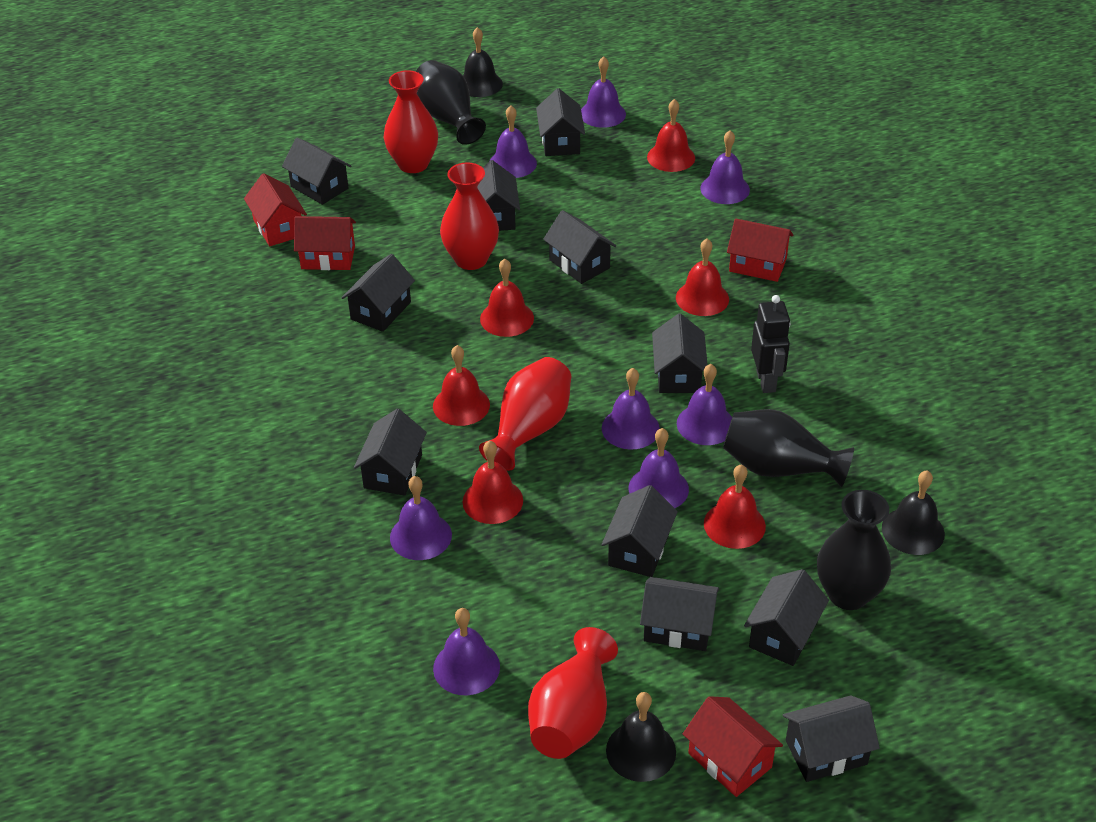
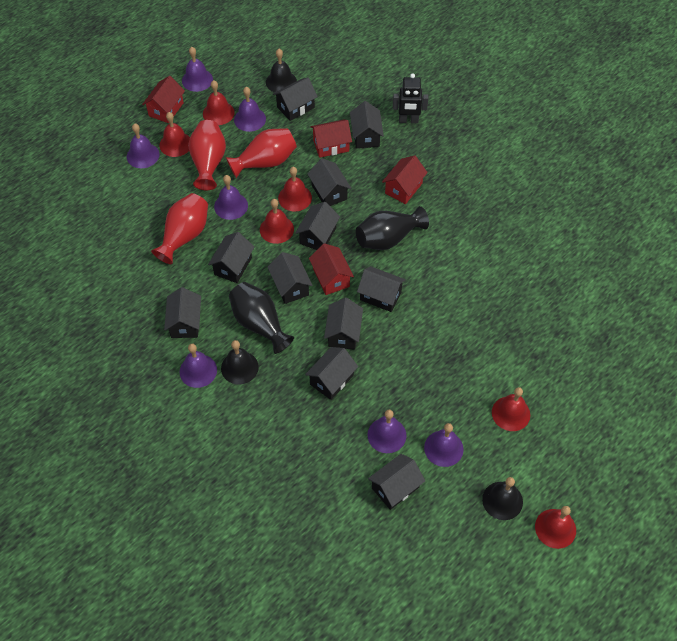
black vase: 3 -> 2
purple bell: 8 -> 7
red vase: 4 -> 3

